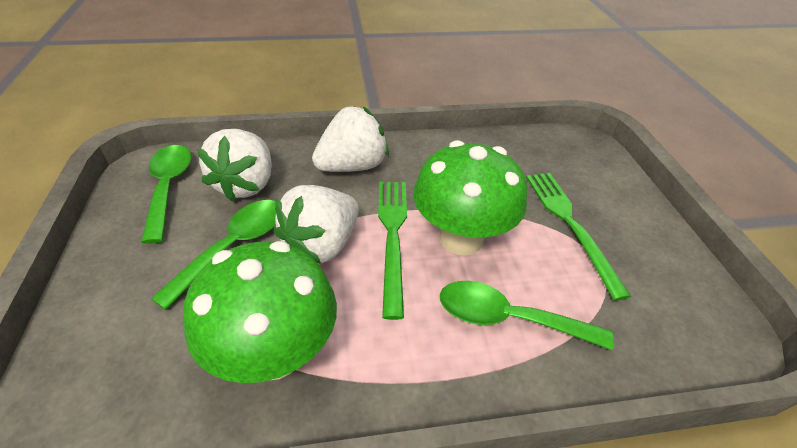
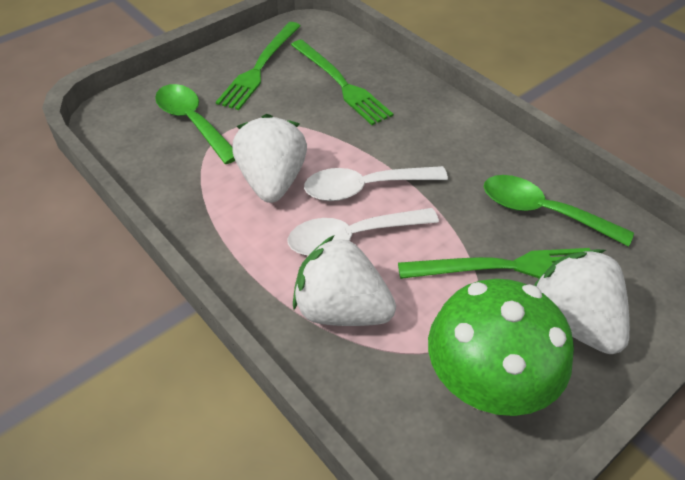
green fork: 2 -> 3
green mushroom: 2 -> 1
green spoon: 3 -> 2
white spoon: 0 -> 2

